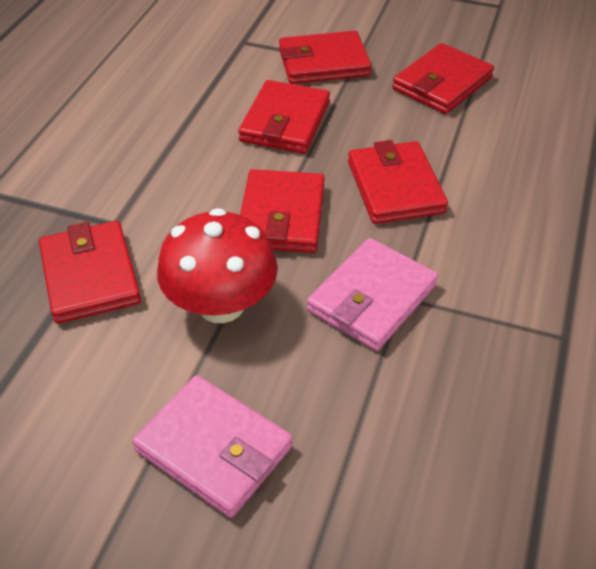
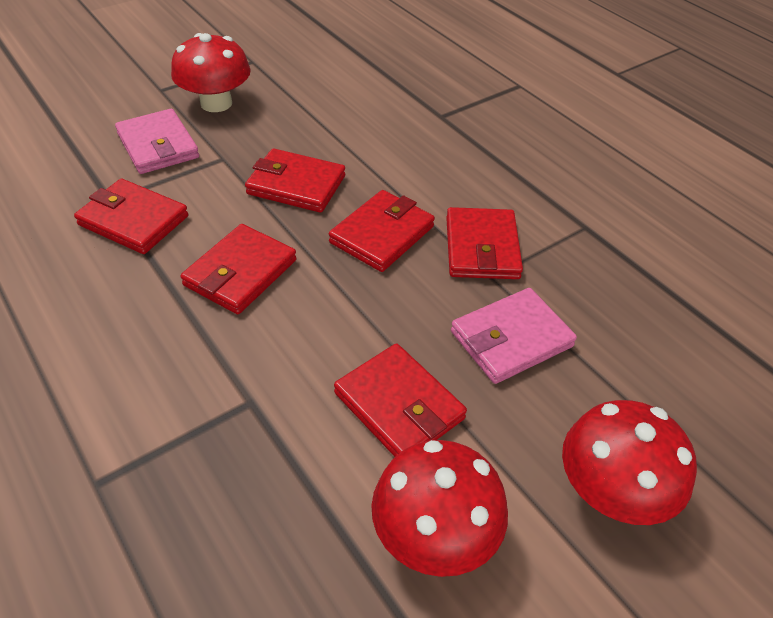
red mushroom: 1 -> 3

